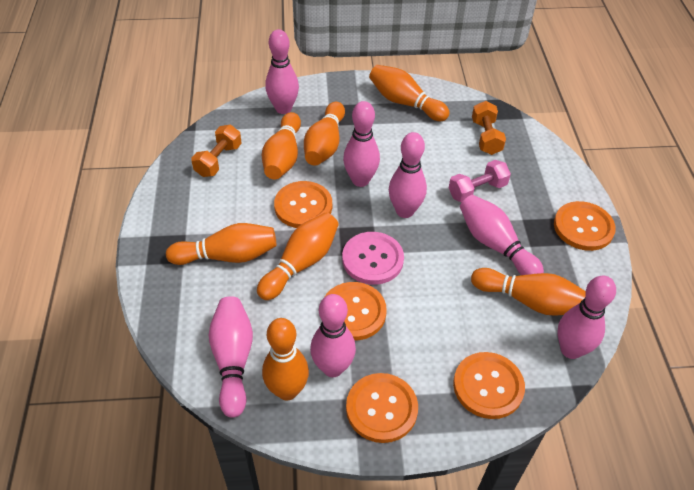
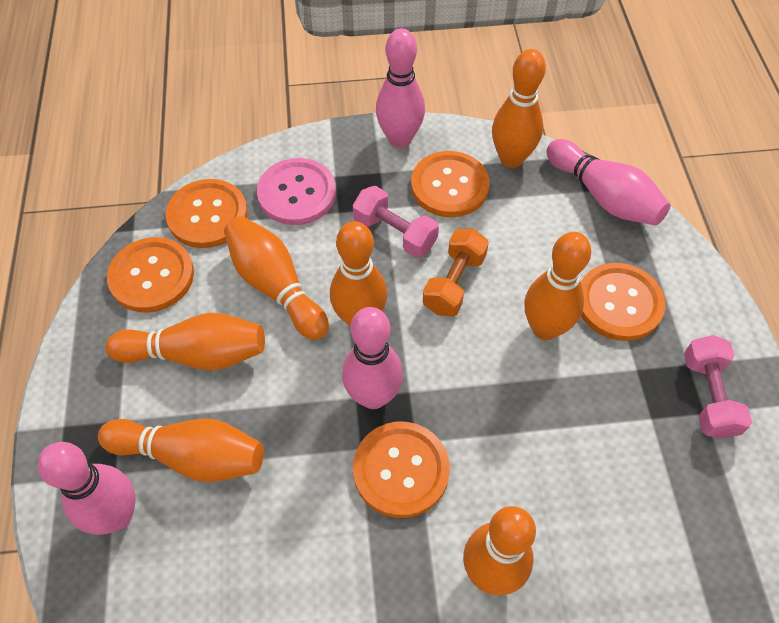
orange dumbbell: 2 -> 1
pink bowling pin: 7 -> 4
pink dumbbell: 1 -> 2

